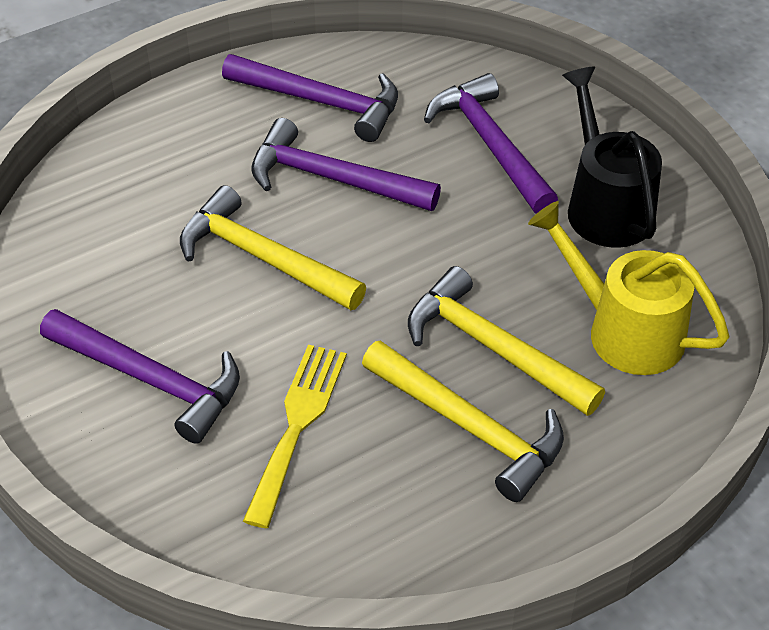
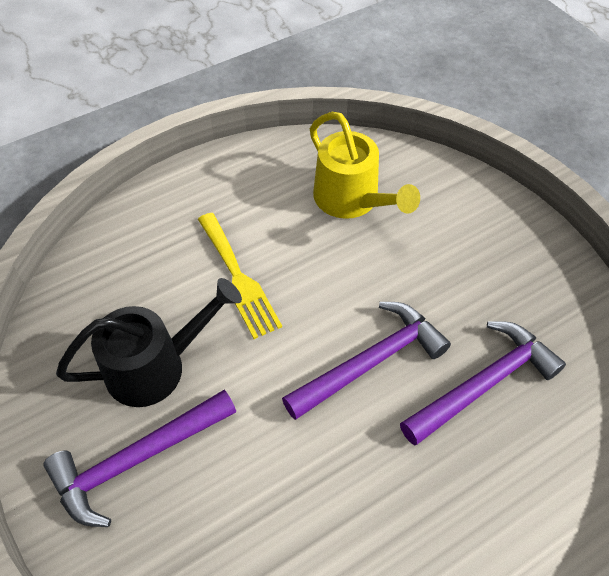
purple hammer: 4 -> 3
yellow hammer: 3 -> 0

